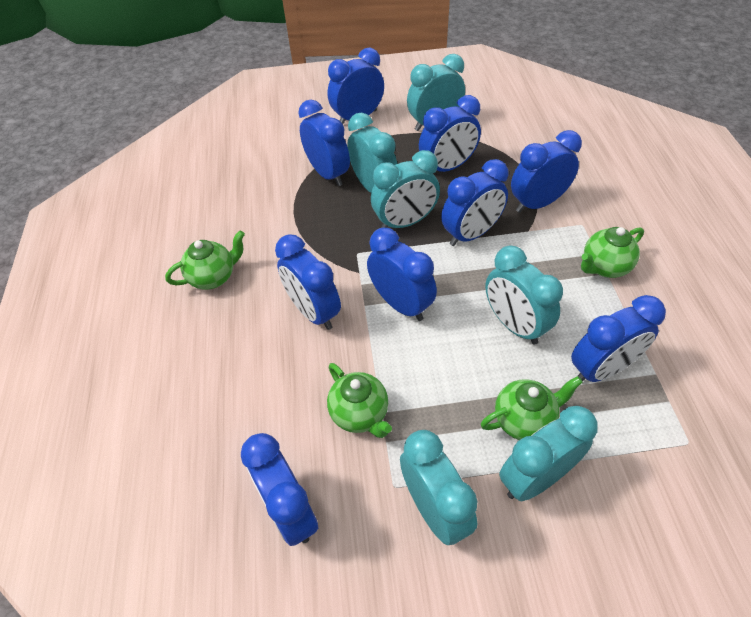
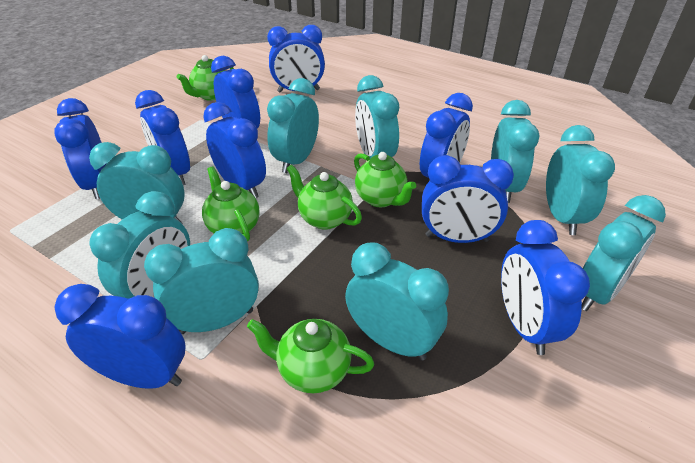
green teapot: 4 -> 5
turquoise clock: 6 -> 9

